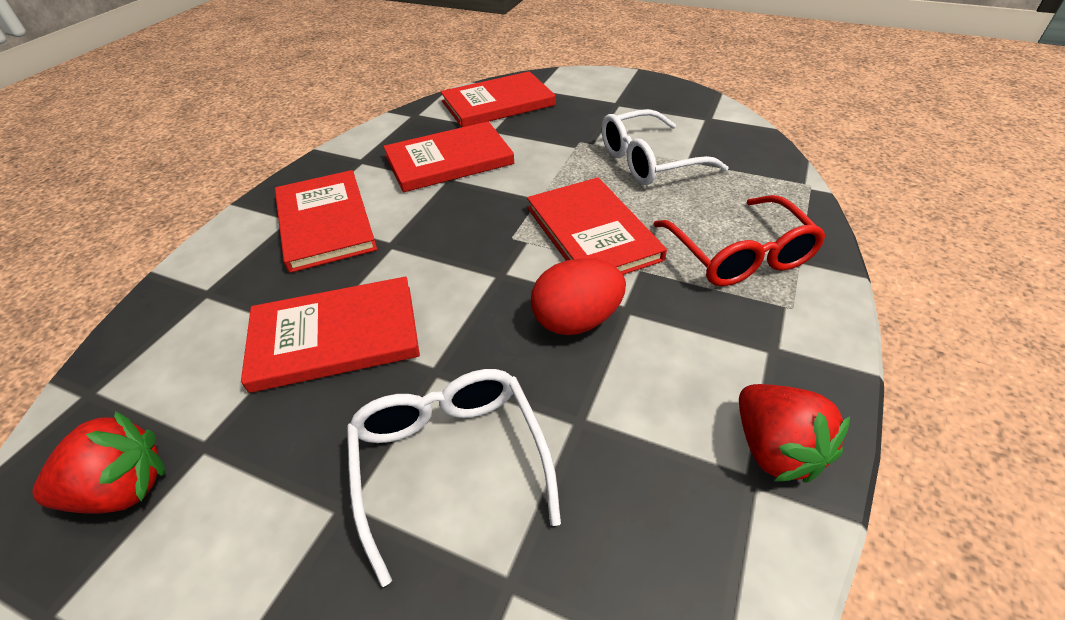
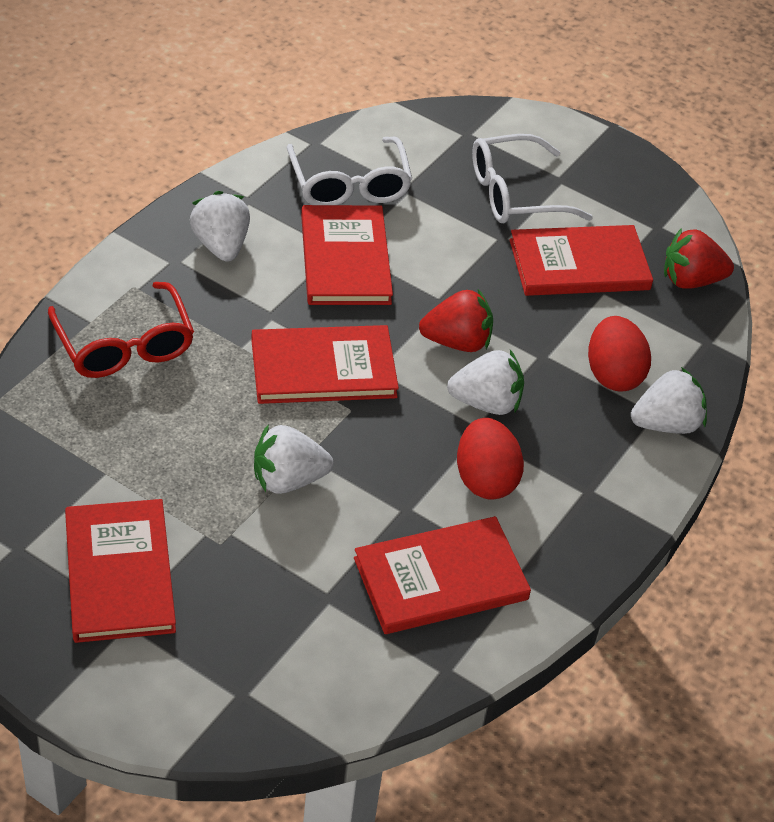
red egg: 1 -> 2
white strawberry: 0 -> 4

